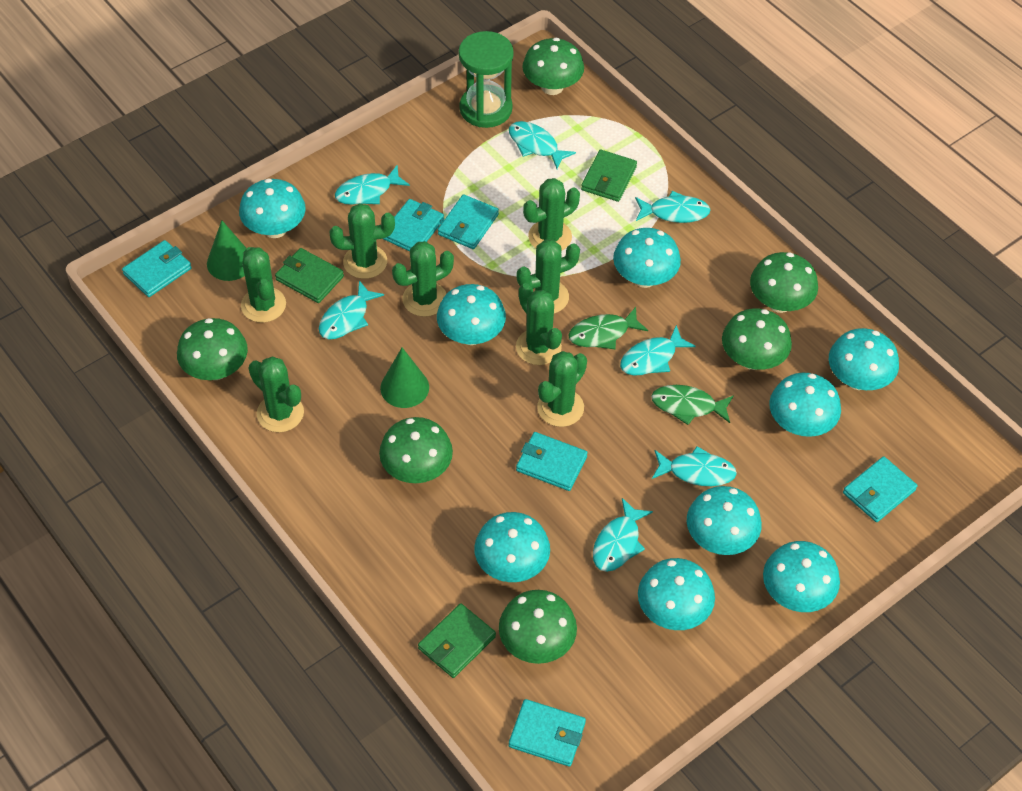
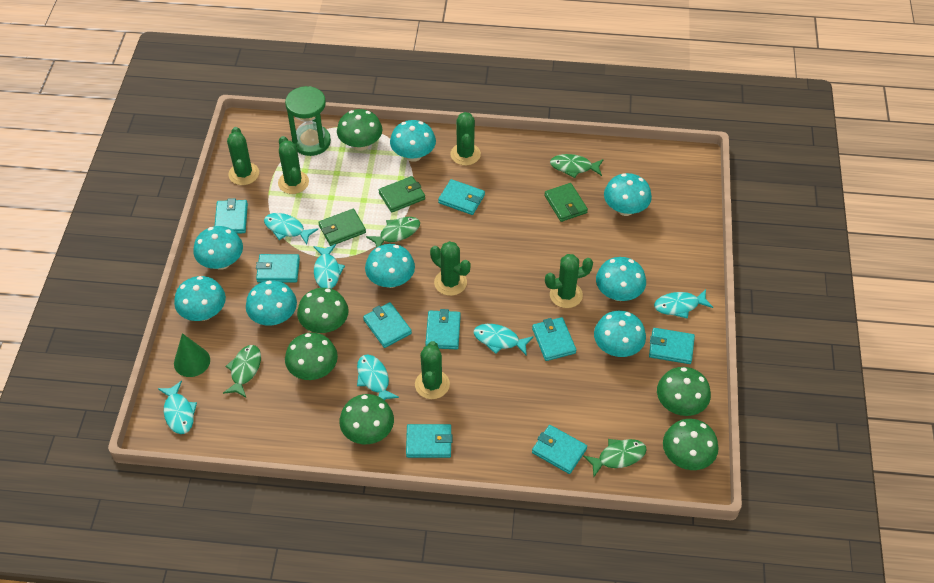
green cactus: 8 -> 6
green cone: 2 -> 1
green fish: 2 -> 4
turquoise fish: 7 -> 6
turquoise mushroom: 9 -> 8
turquoise wallet: 6 -> 9

